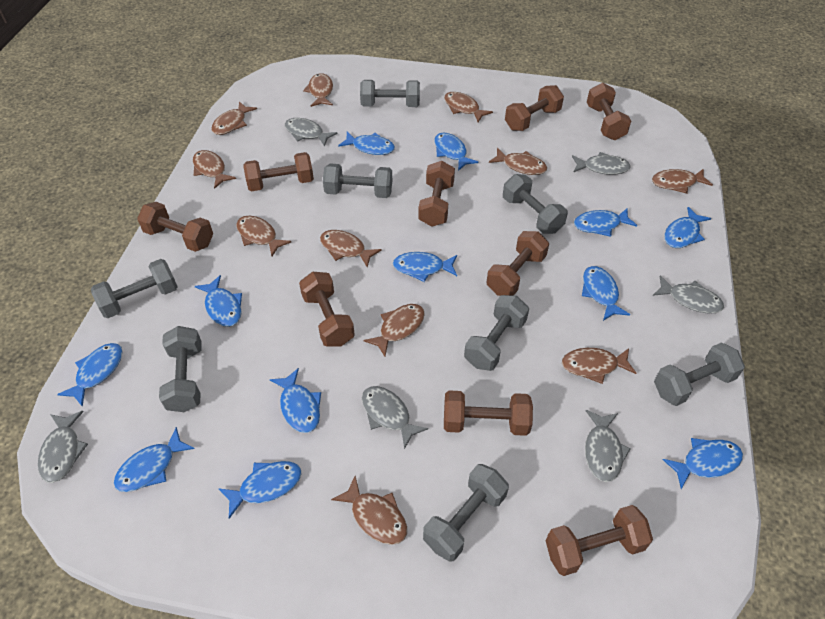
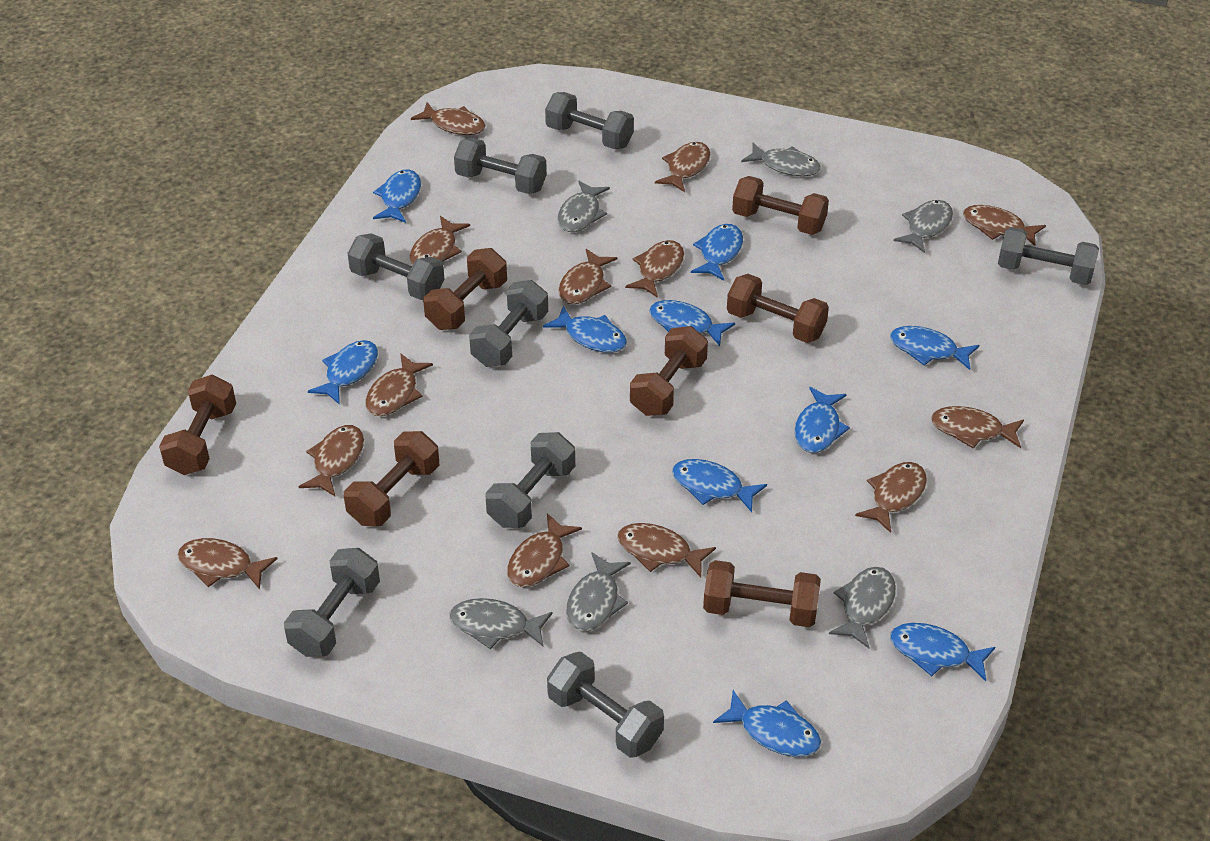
blue fish: 12 -> 10
brown dumbbell: 9 -> 7
brown fish: 11 -> 13

